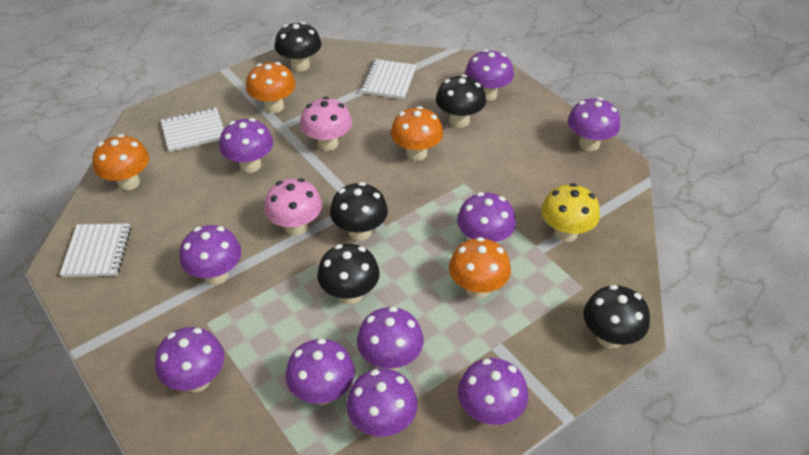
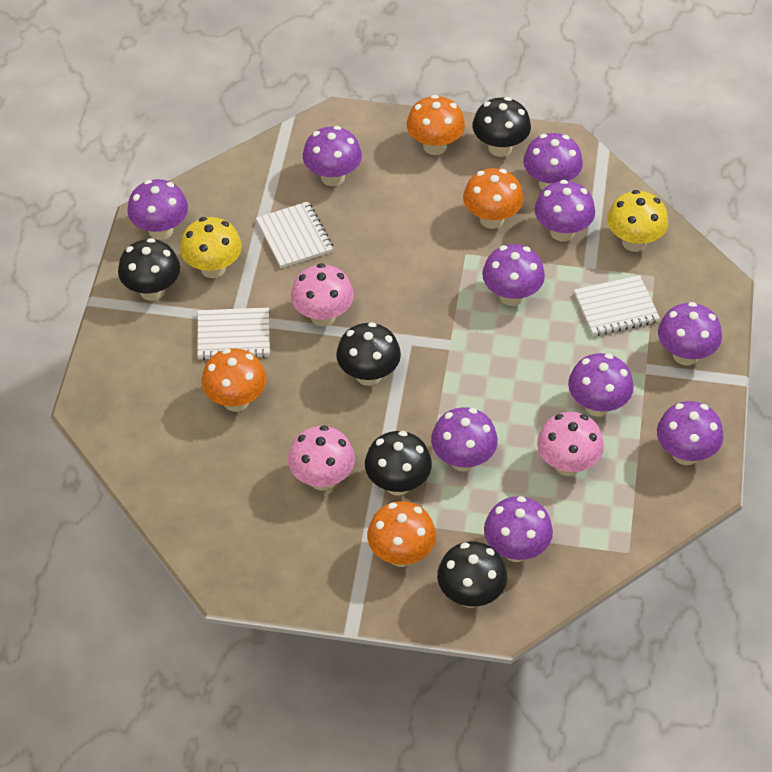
pink mushroom: 2 -> 3
yellow mushroom: 1 -> 2

